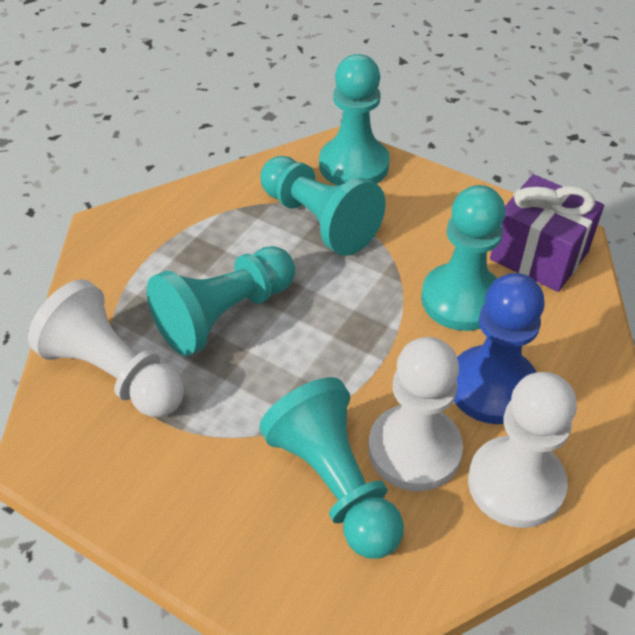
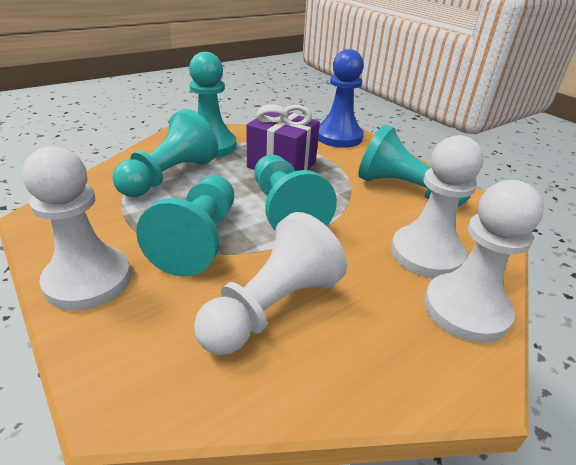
white pawn: 3 -> 4

